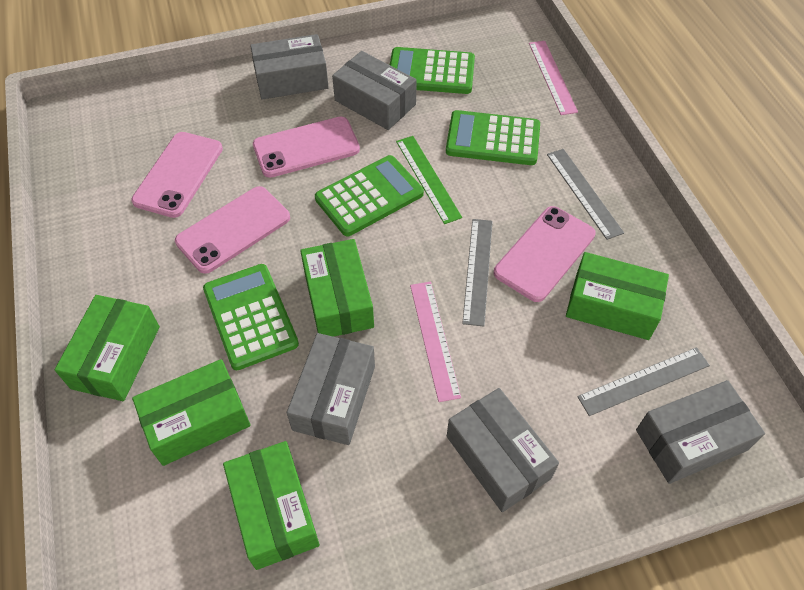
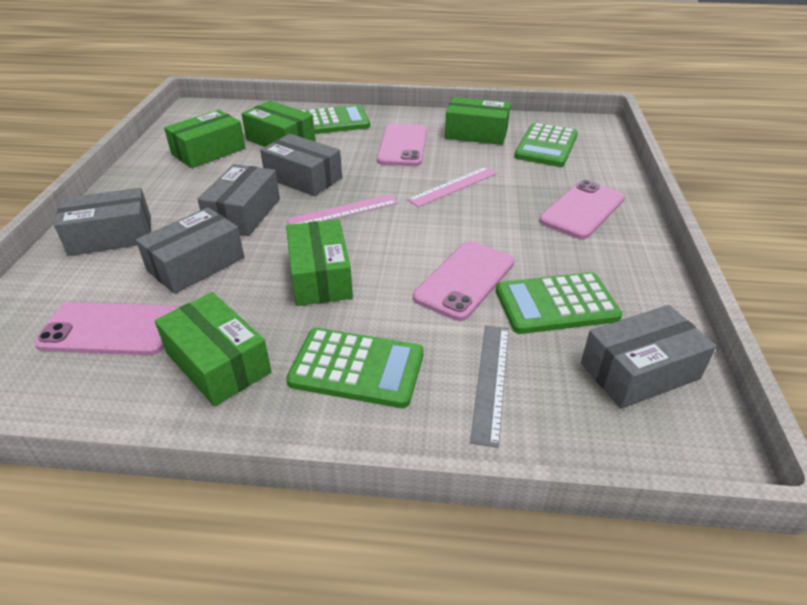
green ruler: 1 -> 0
grey ruler: 3 -> 1

